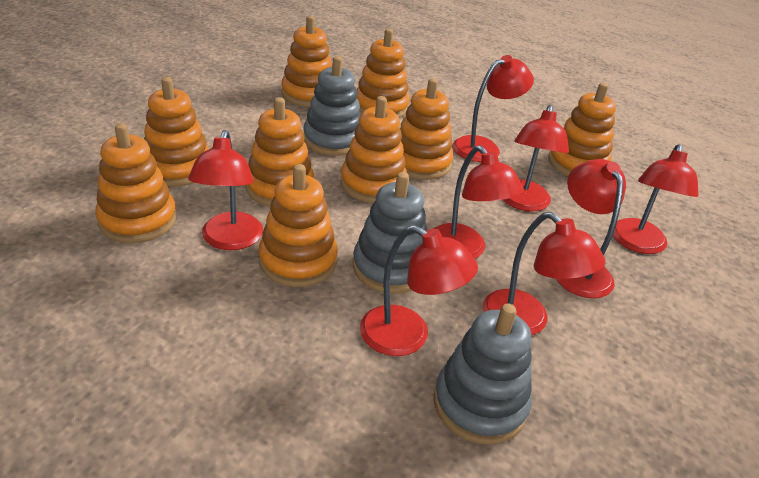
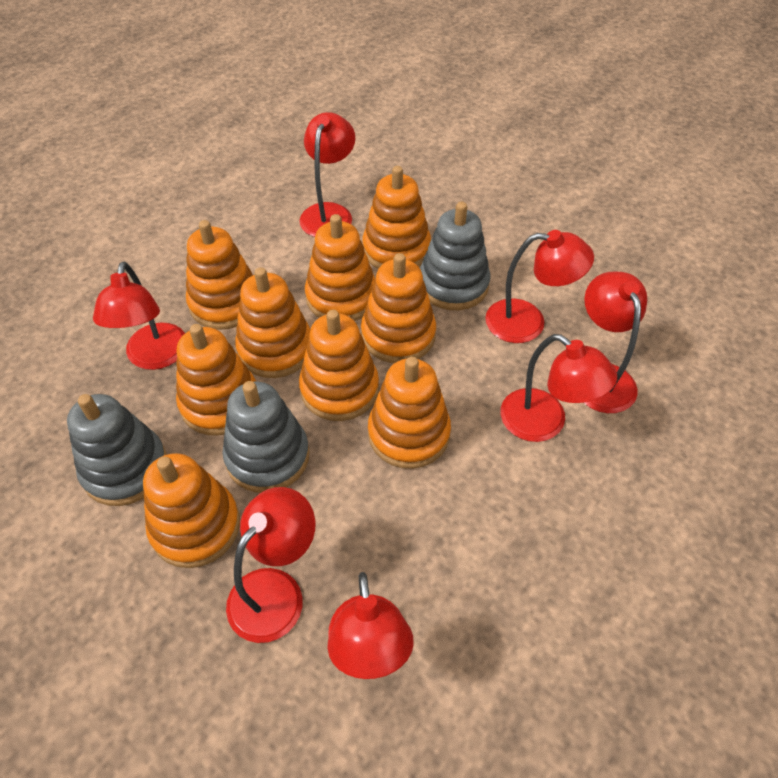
red lamp: 8 -> 7

